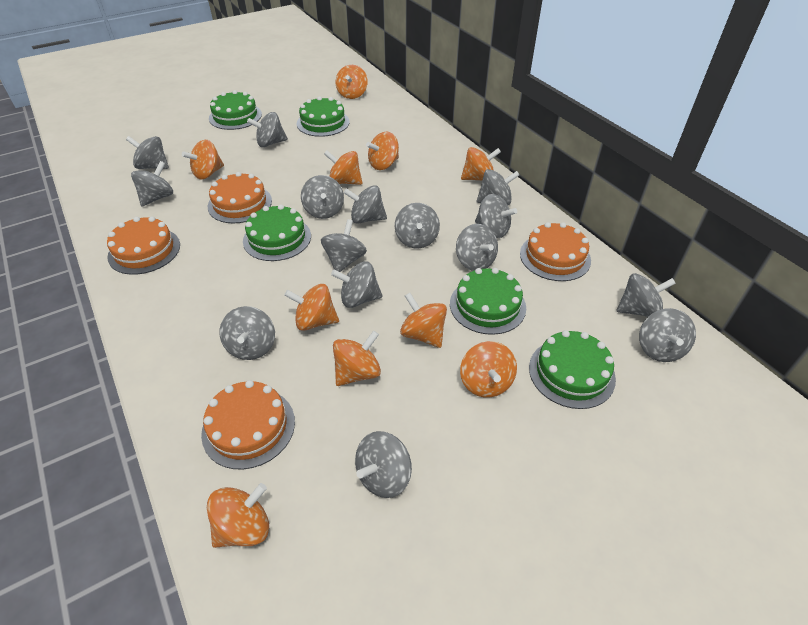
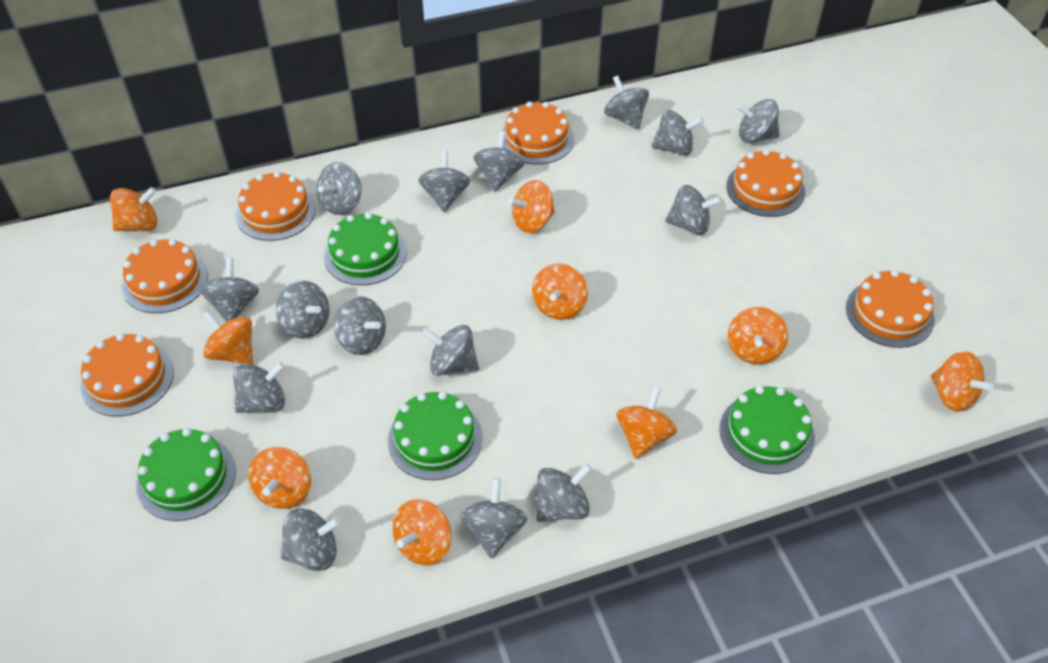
green cake: 5 -> 4
orange cake: 4 -> 6
orange spinning top: 10 -> 9

